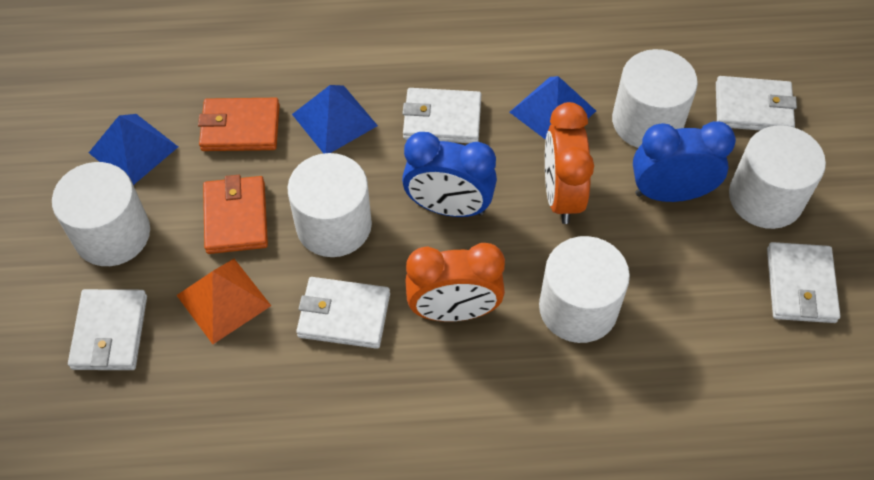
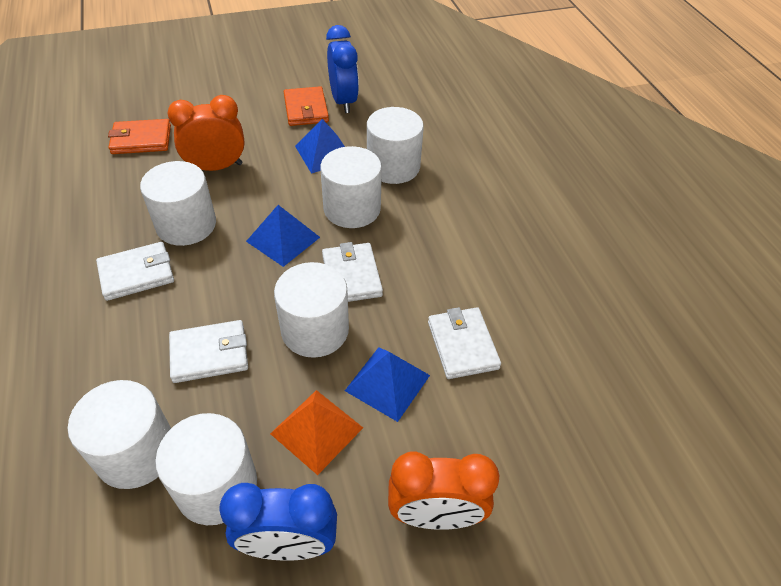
white cylinder: 5 -> 6
white wallet: 5 -> 4

